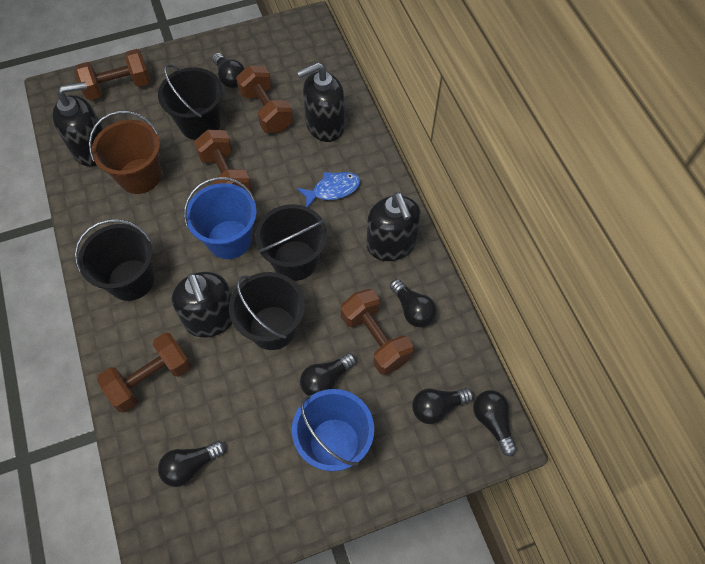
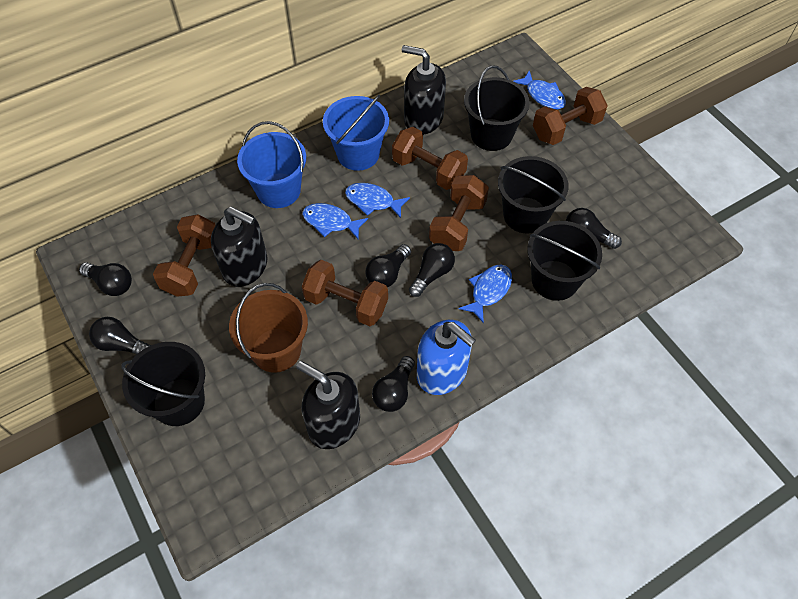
black soap dispenser: 4 -> 3
blue fish: 1 -> 4
blue soap dispenser: 0 -> 1

